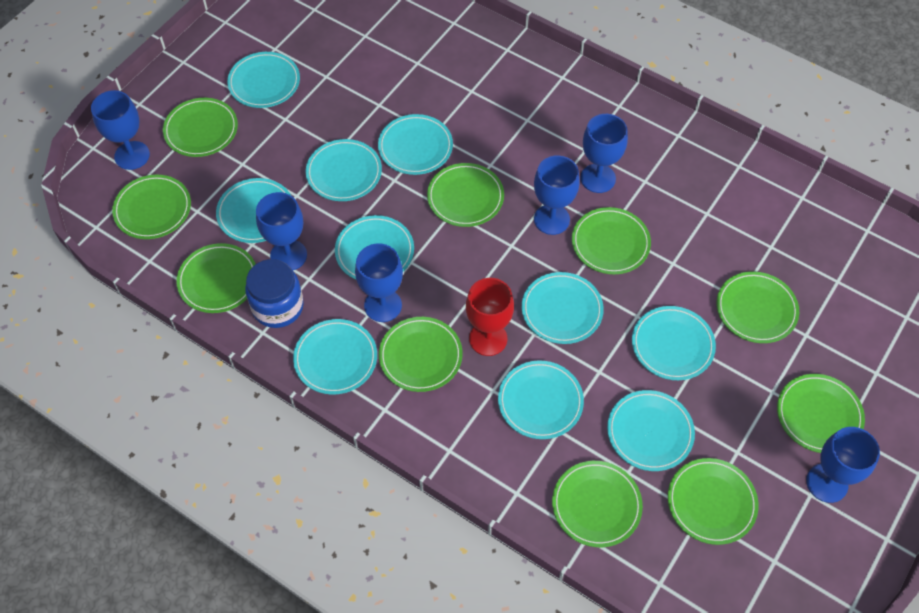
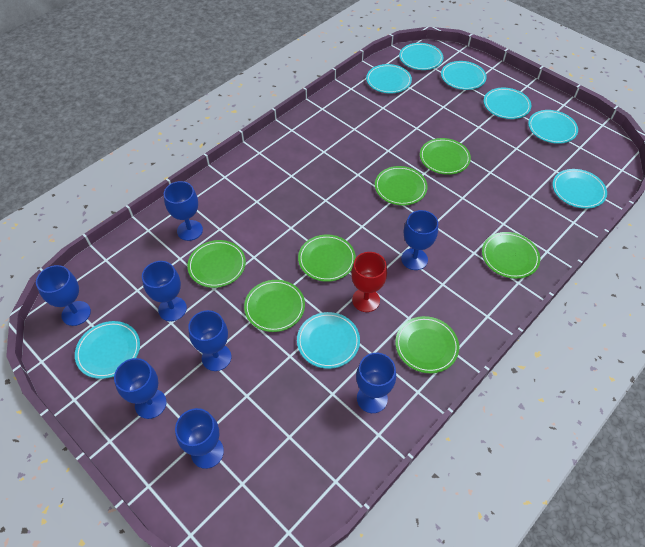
blue goblet: 6 -> 8
blue jar: 1 -> 0
green plate: 10 -> 7
turquoise plate: 10 -> 8

